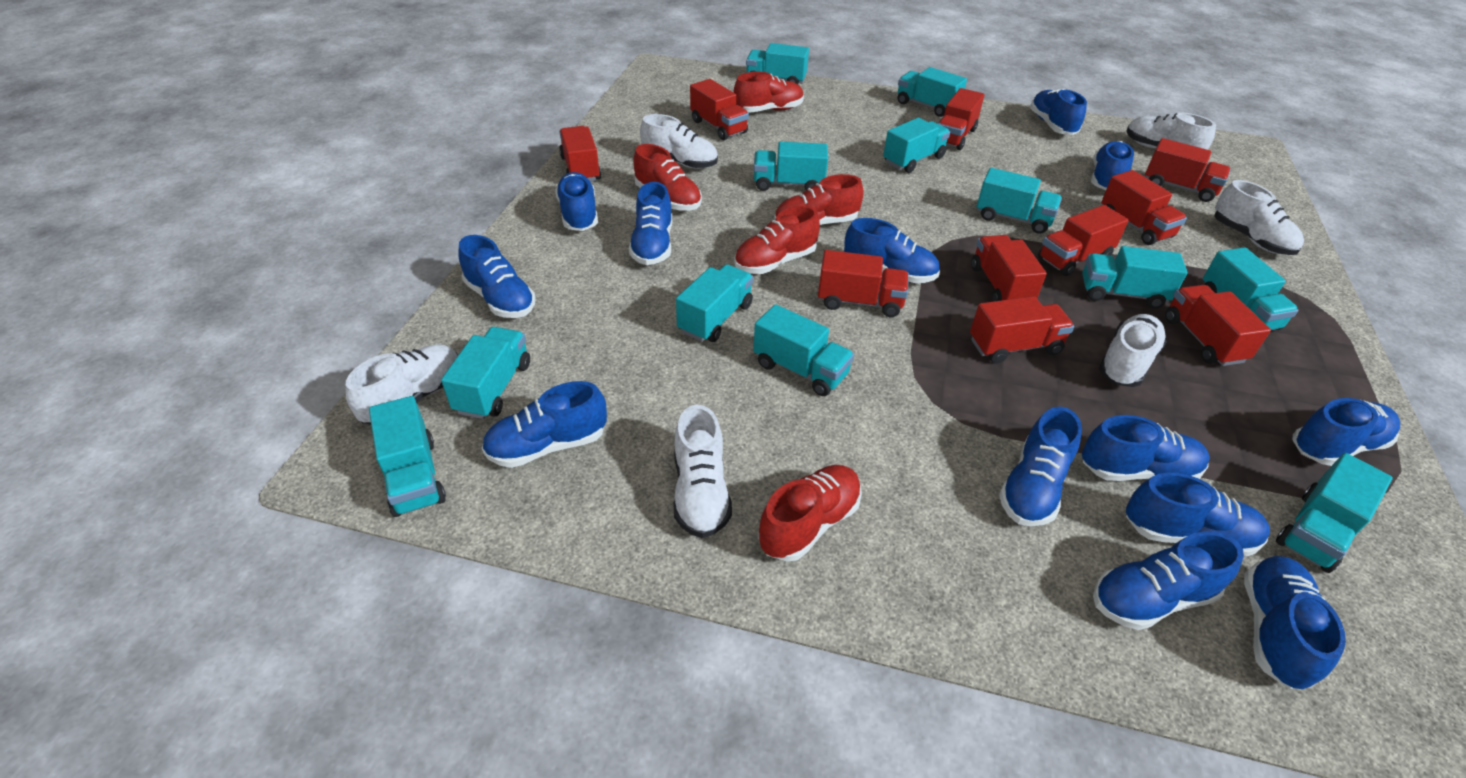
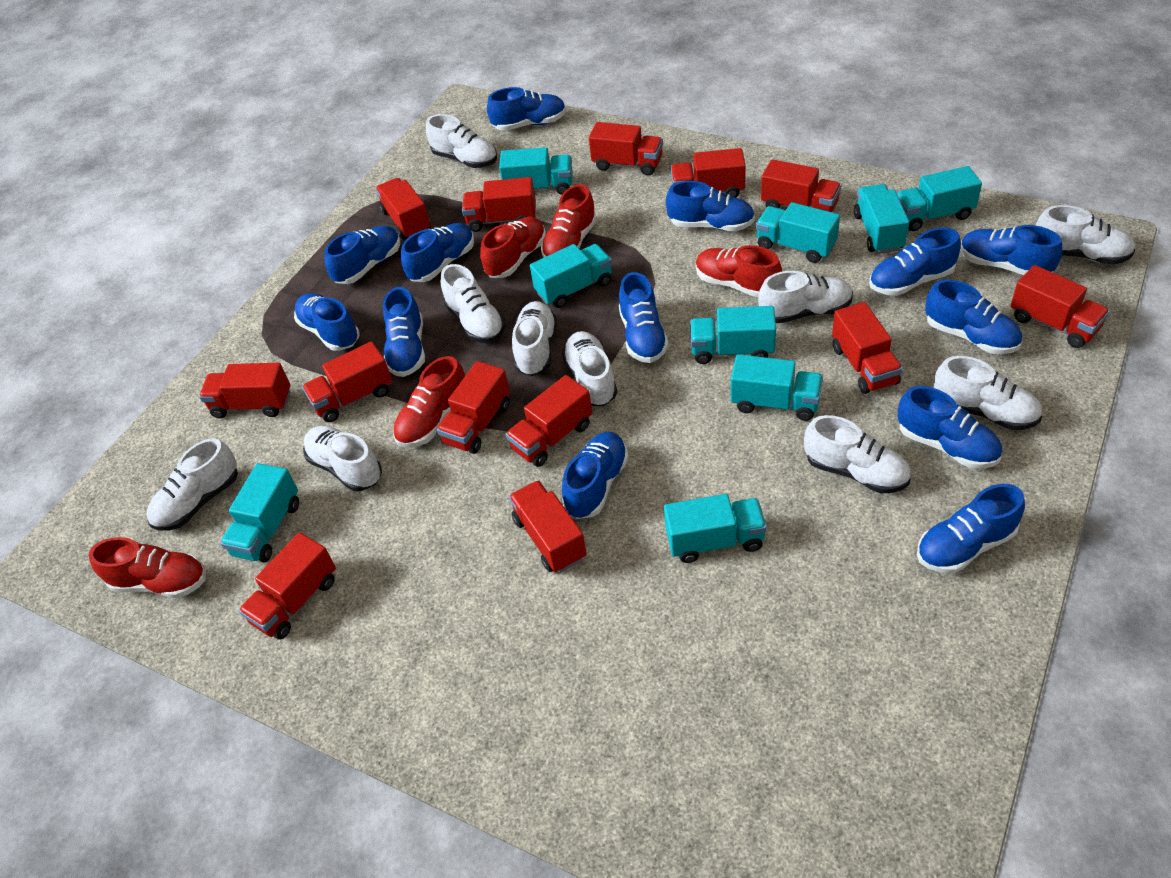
red truck: 10 -> 13
turquoise truck: 12 -> 9
white shoe: 6 -> 10

